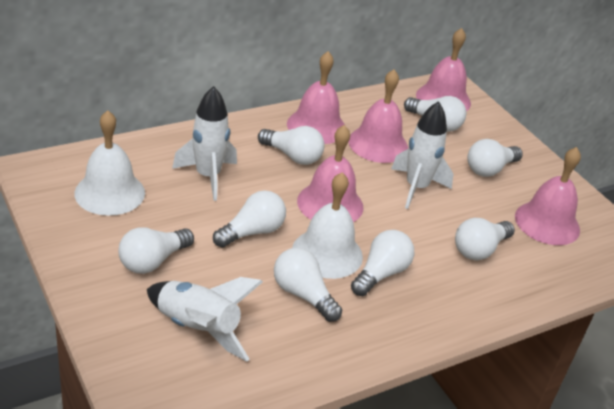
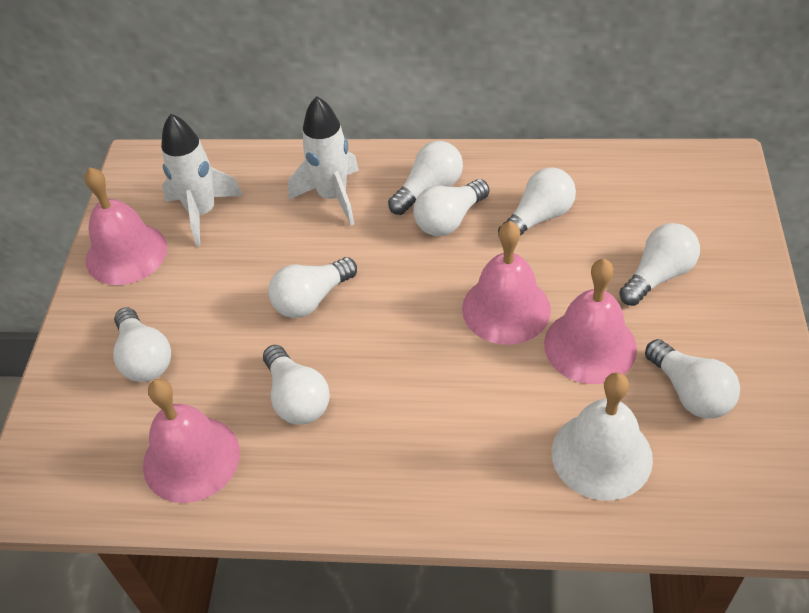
pink bell: 5 -> 4
white bell: 2 -> 1
white rocket: 3 -> 2

